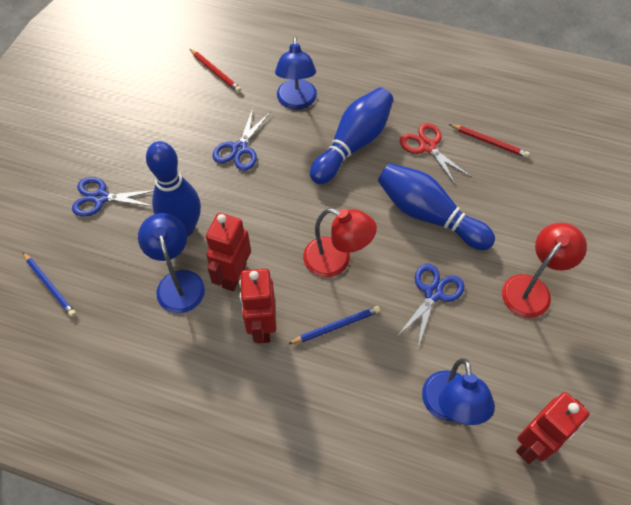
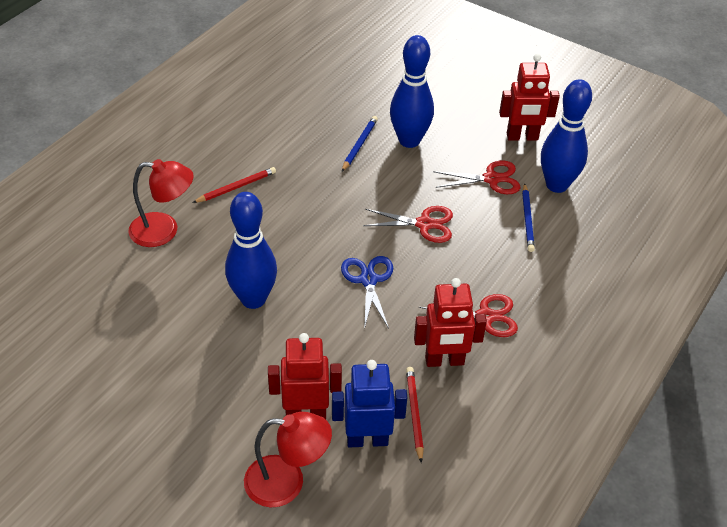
blue lamp: 3 -> 0
blue robot: 0 -> 1
blue scissors: 3 -> 1
red scissors: 1 -> 3

